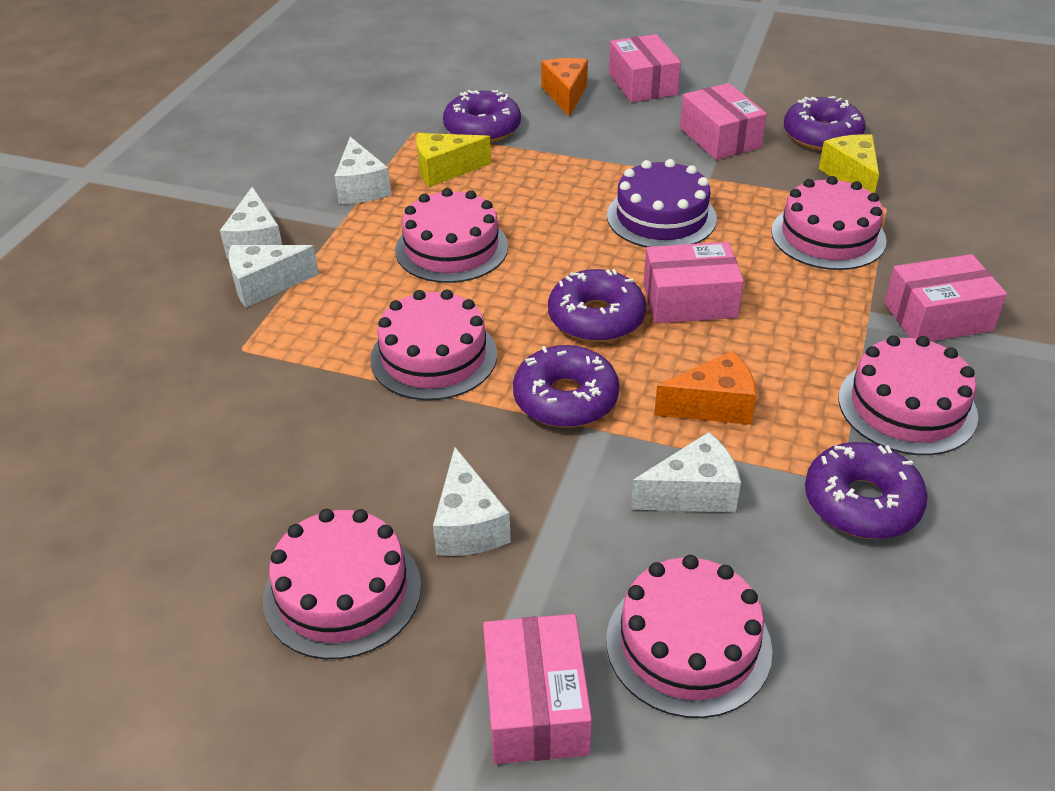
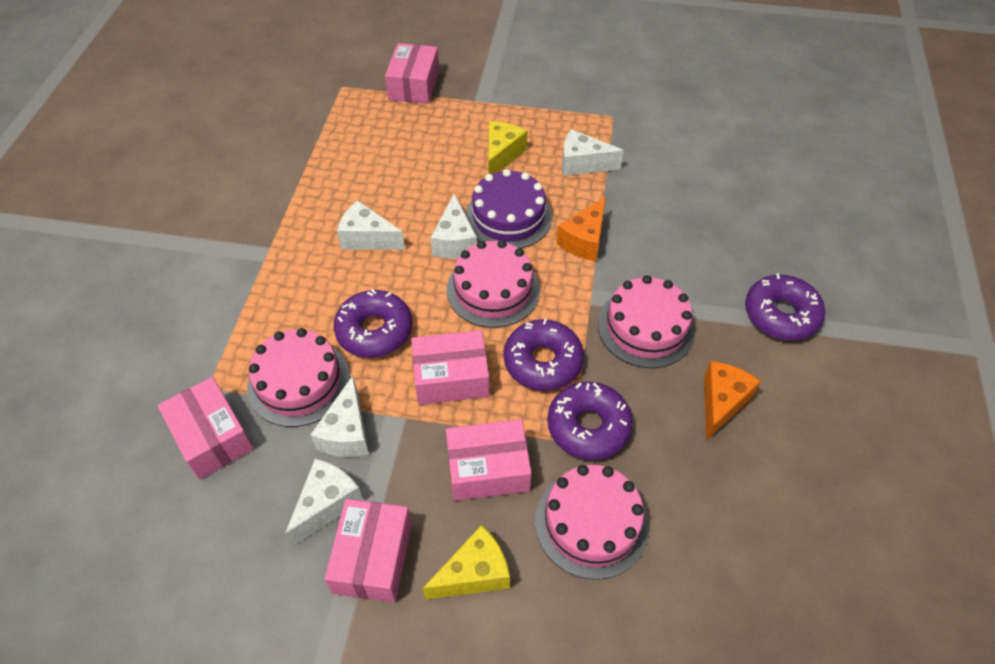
pink cake: 6 -> 4
purple donut: 5 -> 4

